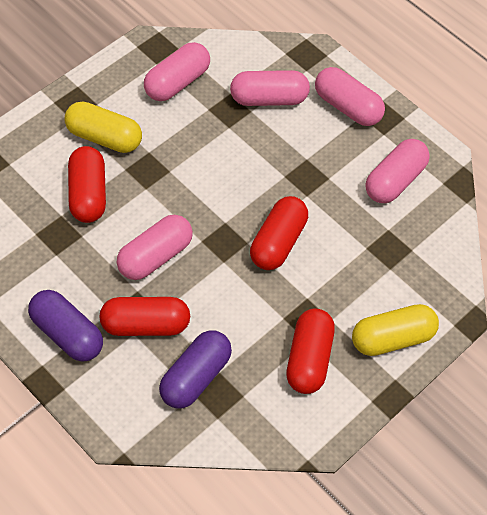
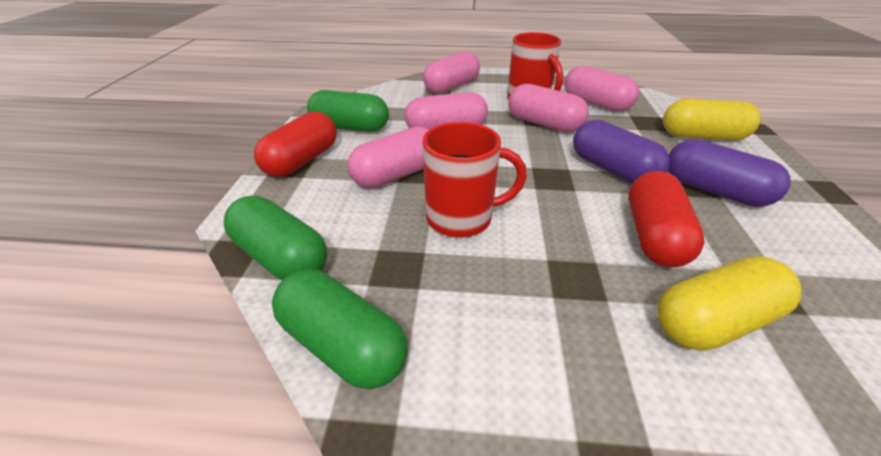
green capsule: 0 -> 3
red capsule: 4 -> 2
red mug: 0 -> 2

